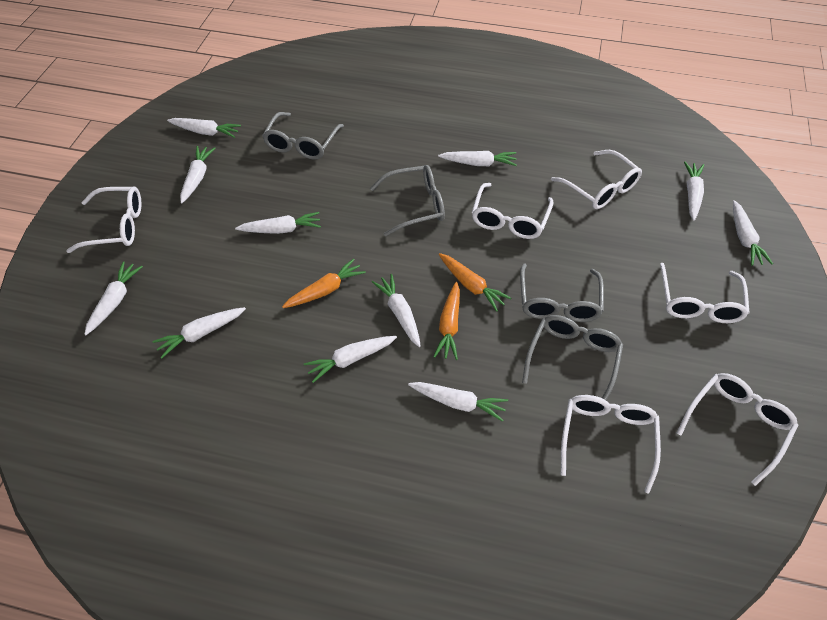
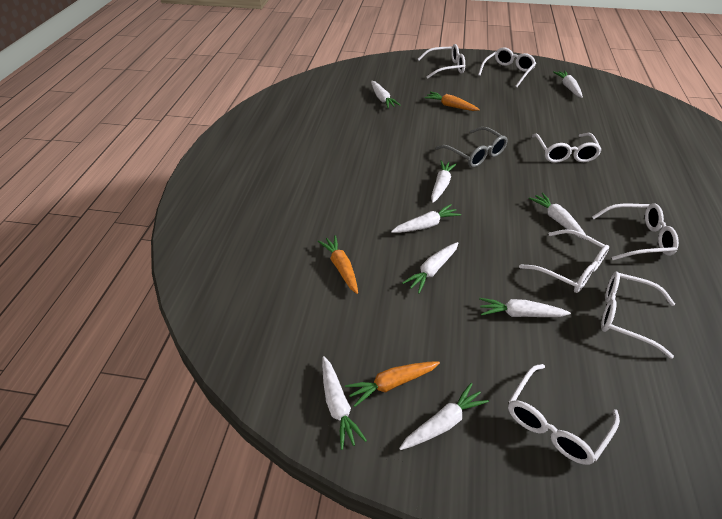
grey glasses: 4 -> 1
white carrot: 11 -> 9
white glasses: 6 -> 7

